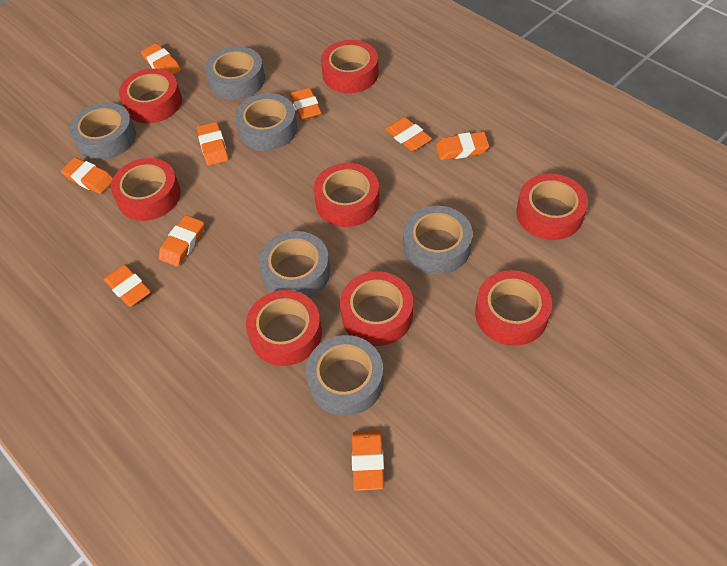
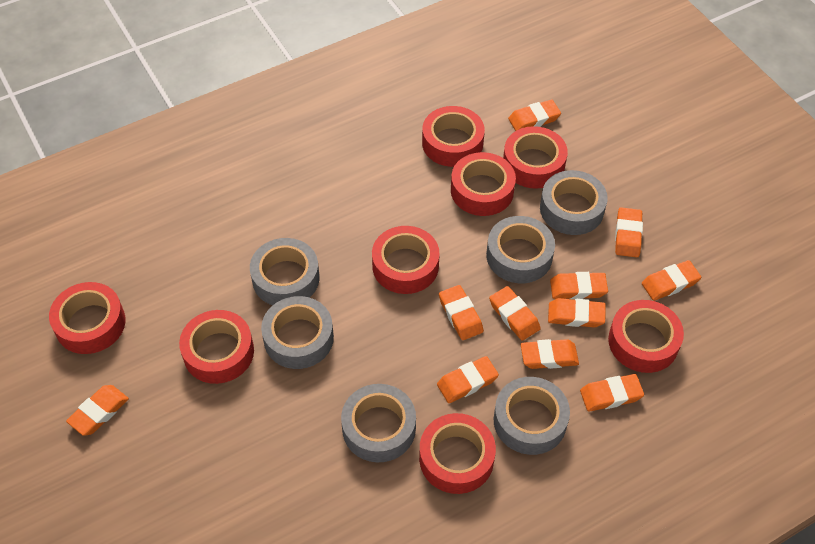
orange eraser: 9 -> 11

